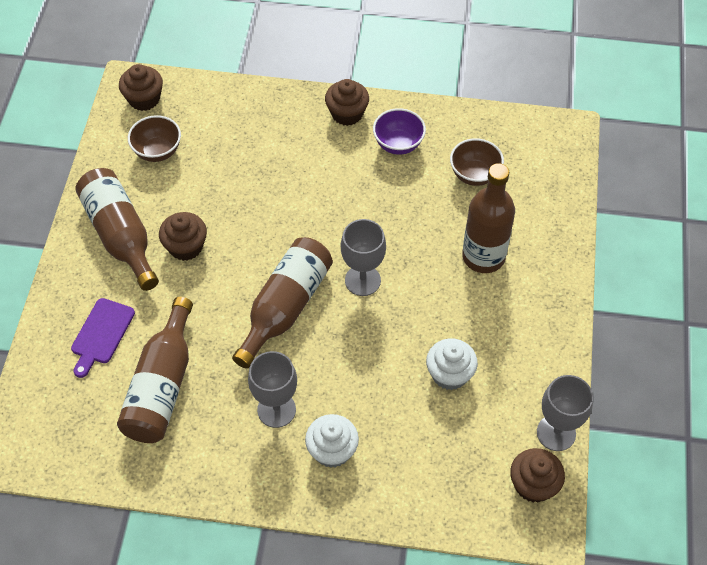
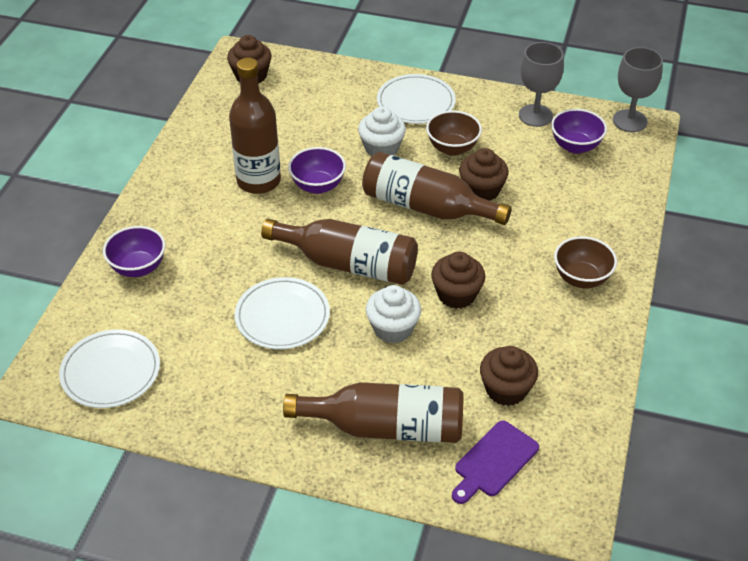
grey goblet: 3 -> 2
purple bowl: 1 -> 3
white plate: 0 -> 3

